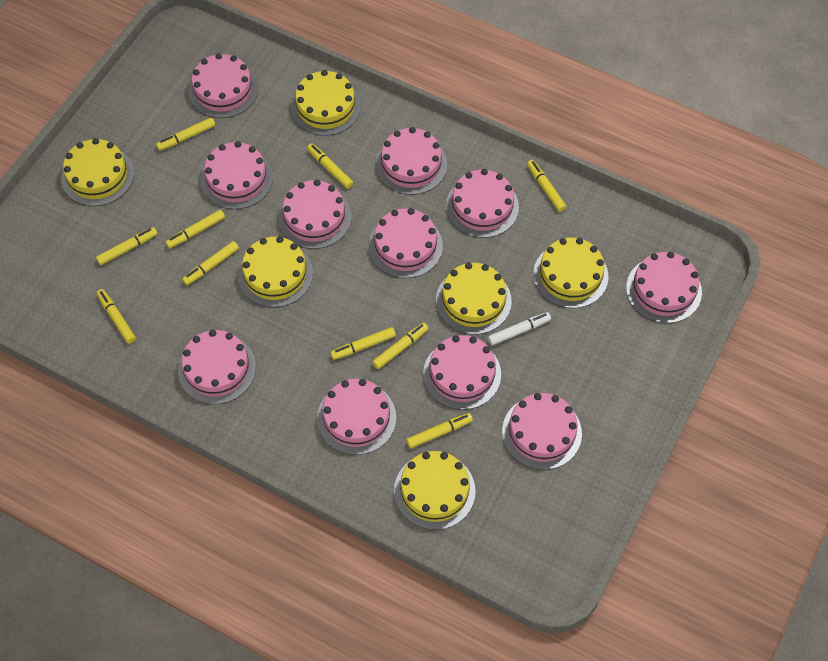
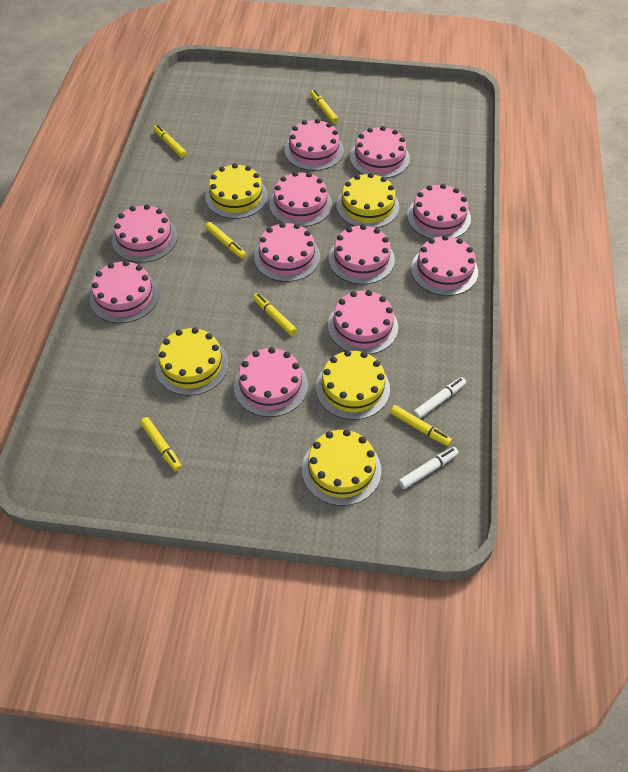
white marker: 1 -> 2
yellow cake: 6 -> 5
yellow marker: 10 -> 6

